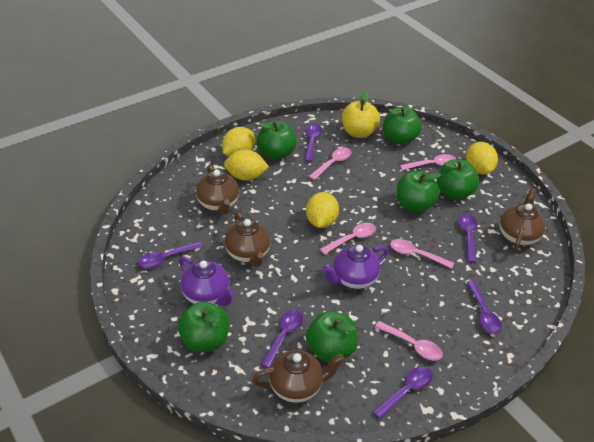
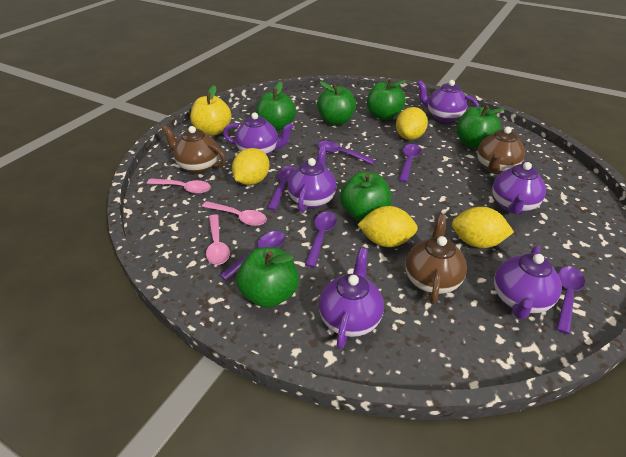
brown teapot: 4 -> 3
pink spoon: 5 -> 3
purple teapot: 2 -> 6

